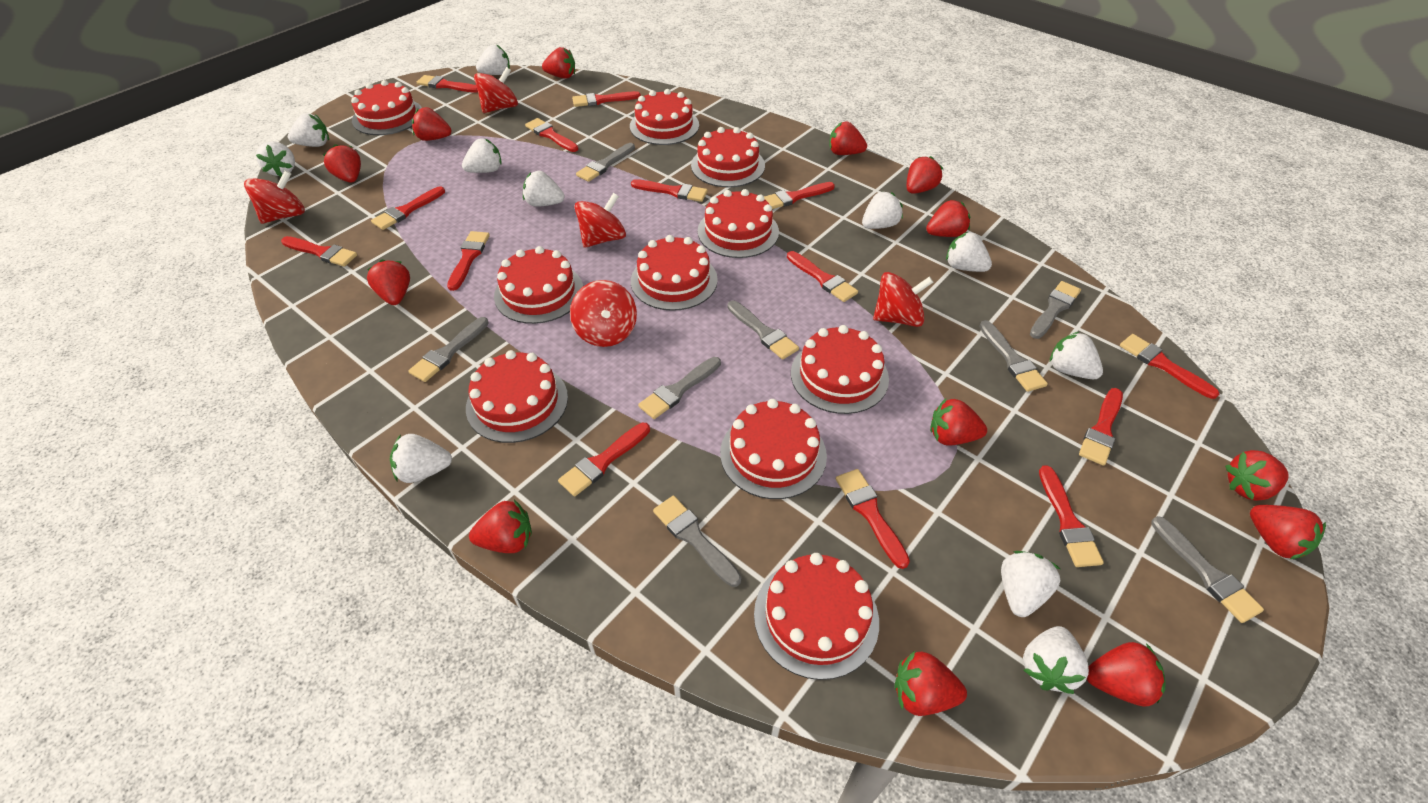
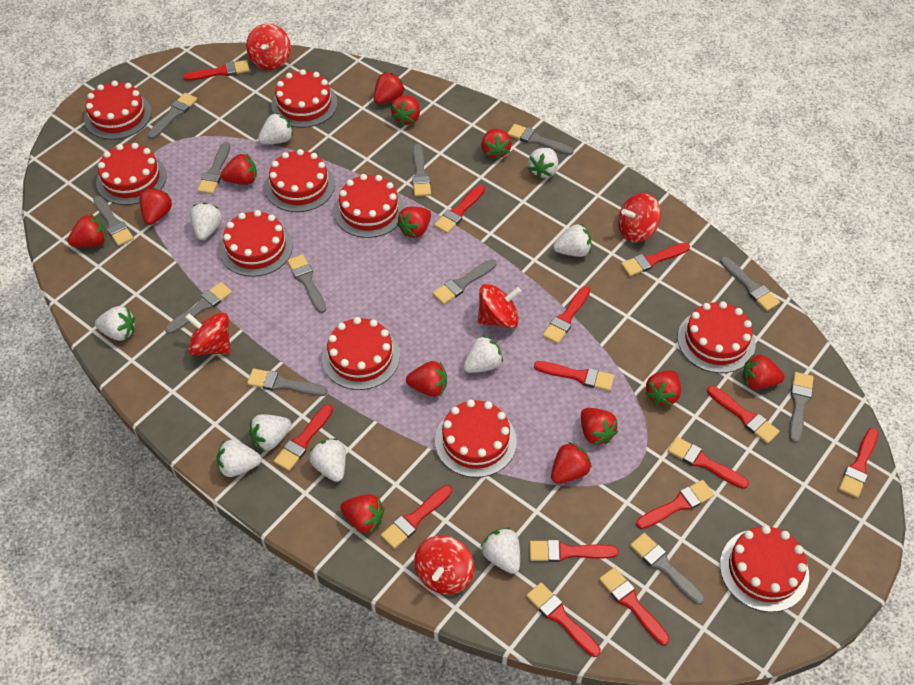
grey brush: 8 -> 12
white strawberry: 11 -> 10

